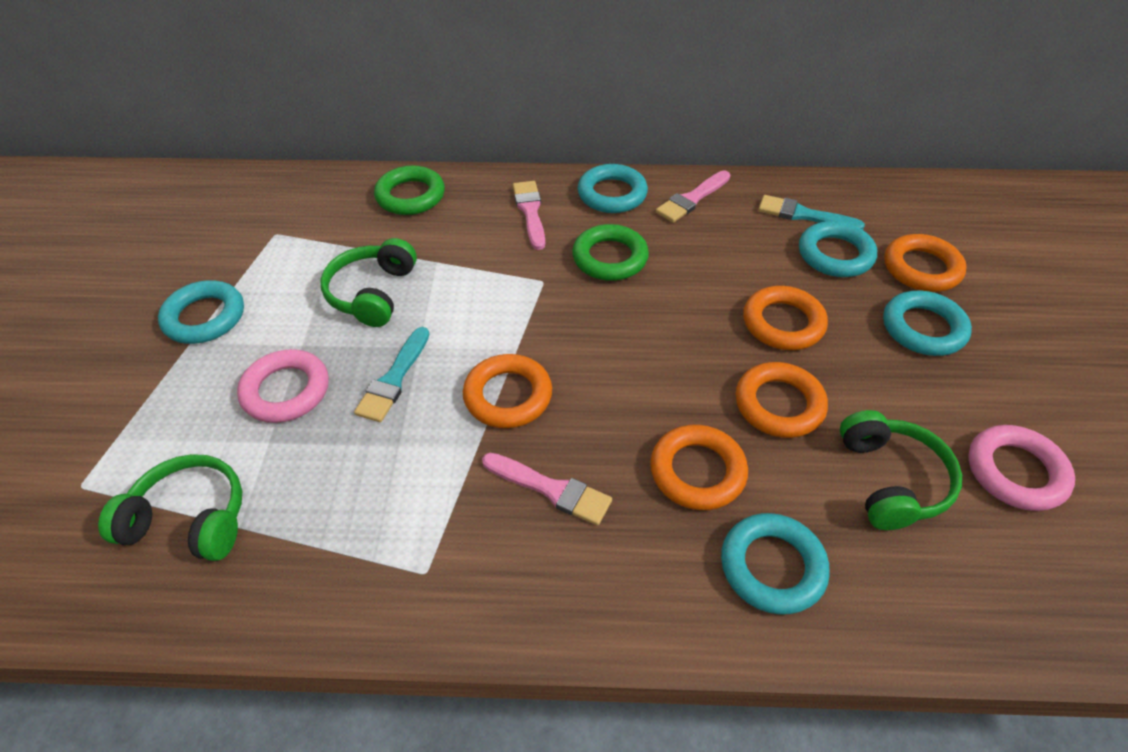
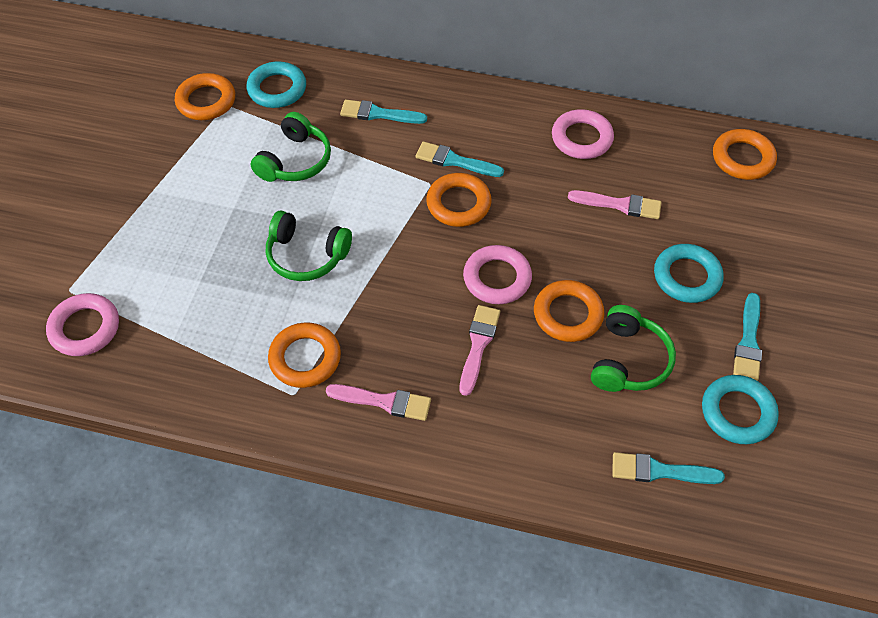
green ring: 2 -> 0
pink ring: 2 -> 3
turquoise brush: 2 -> 4
turquoise ring: 5 -> 3

